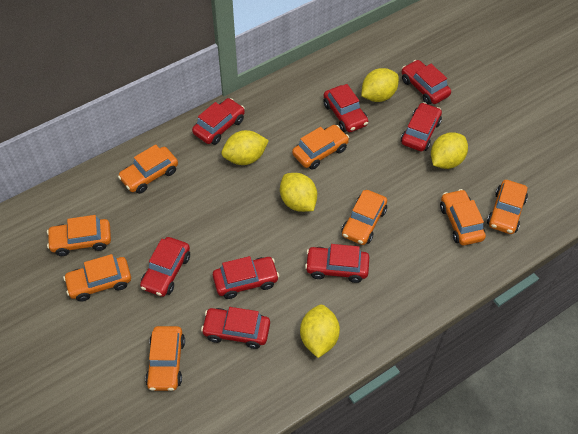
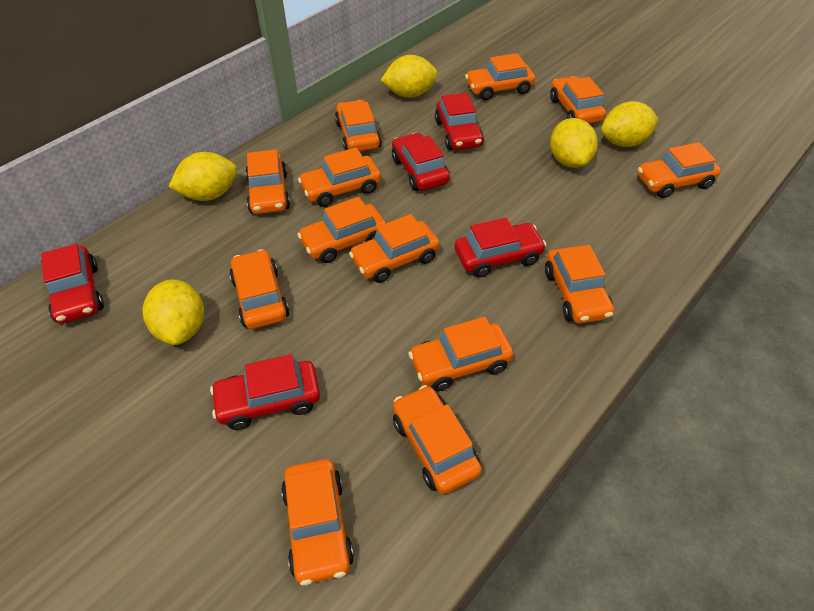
orange car: 8 -> 13
red car: 8 -> 5

